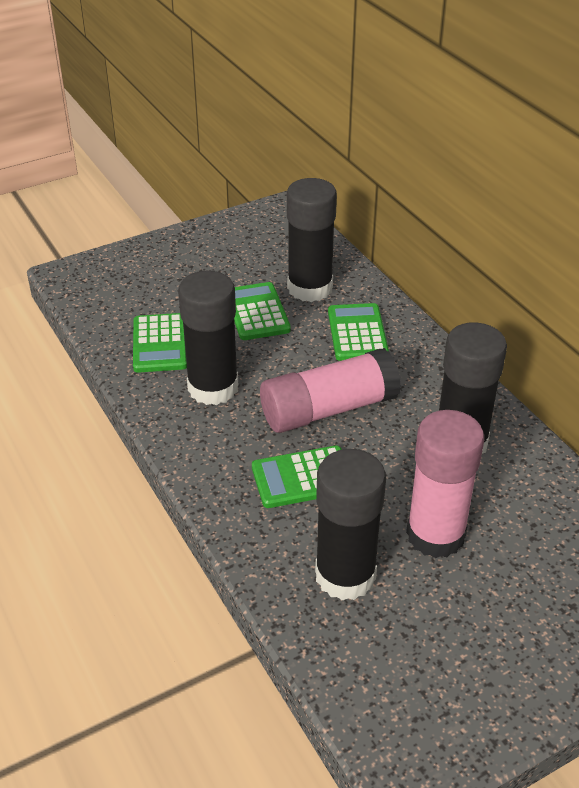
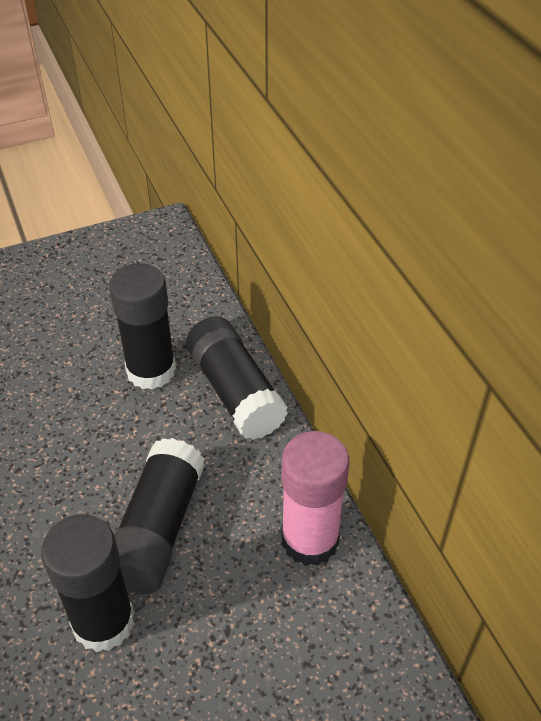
green calculator: 4 -> 0
pink glue stick: 2 -> 1

